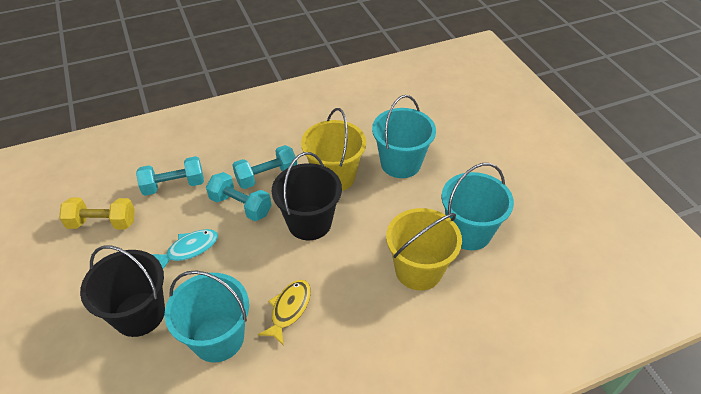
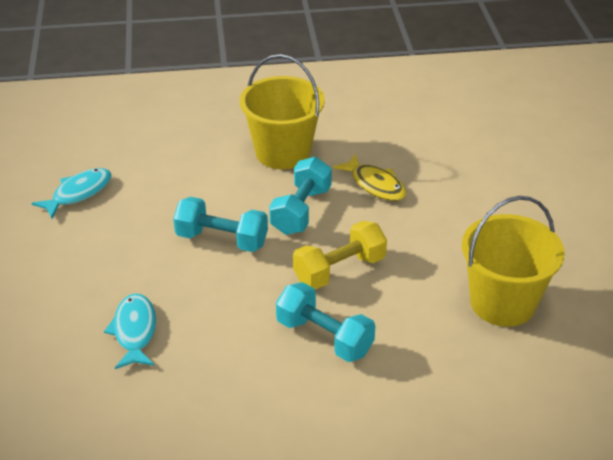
black bucket: 2 -> 0
turquoise bucket: 3 -> 0
turquoise fish: 1 -> 2

